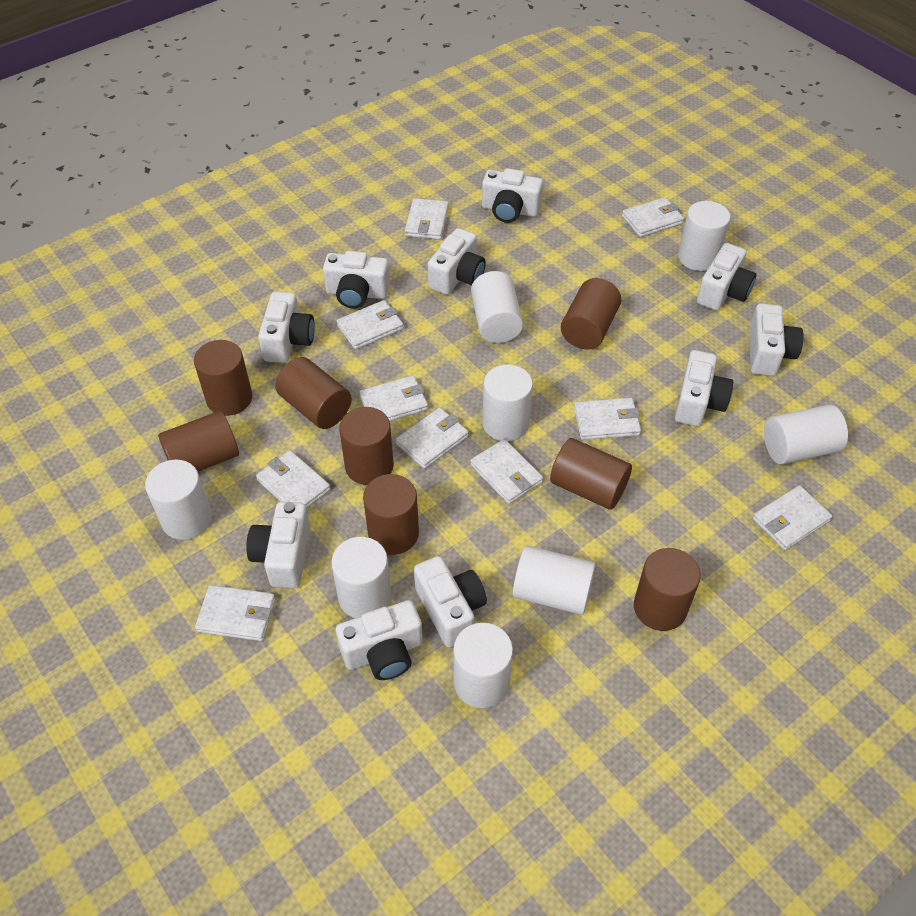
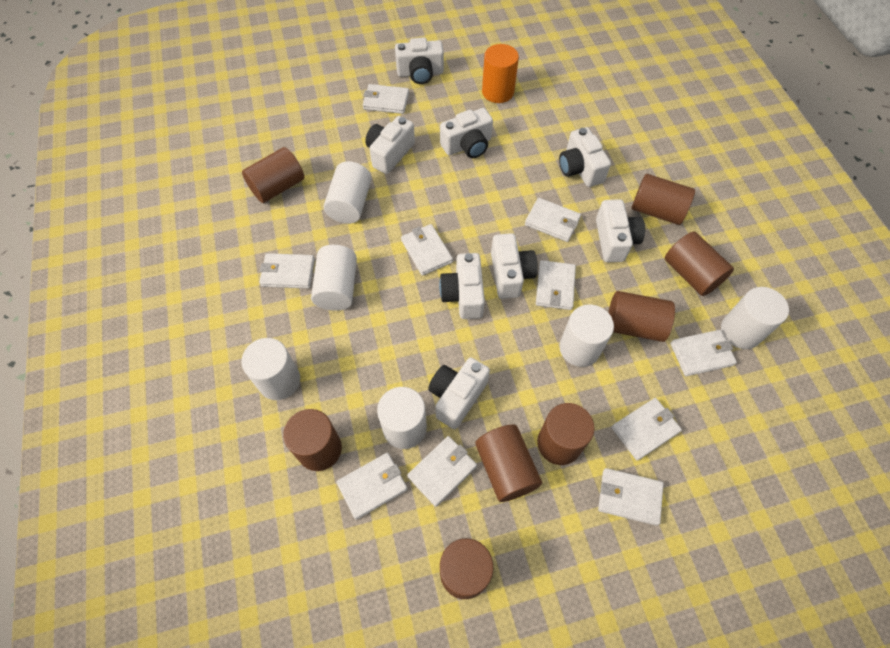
orange cylinder: 0 -> 1
white camera: 10 -> 8
white cylinder: 8 -> 6

